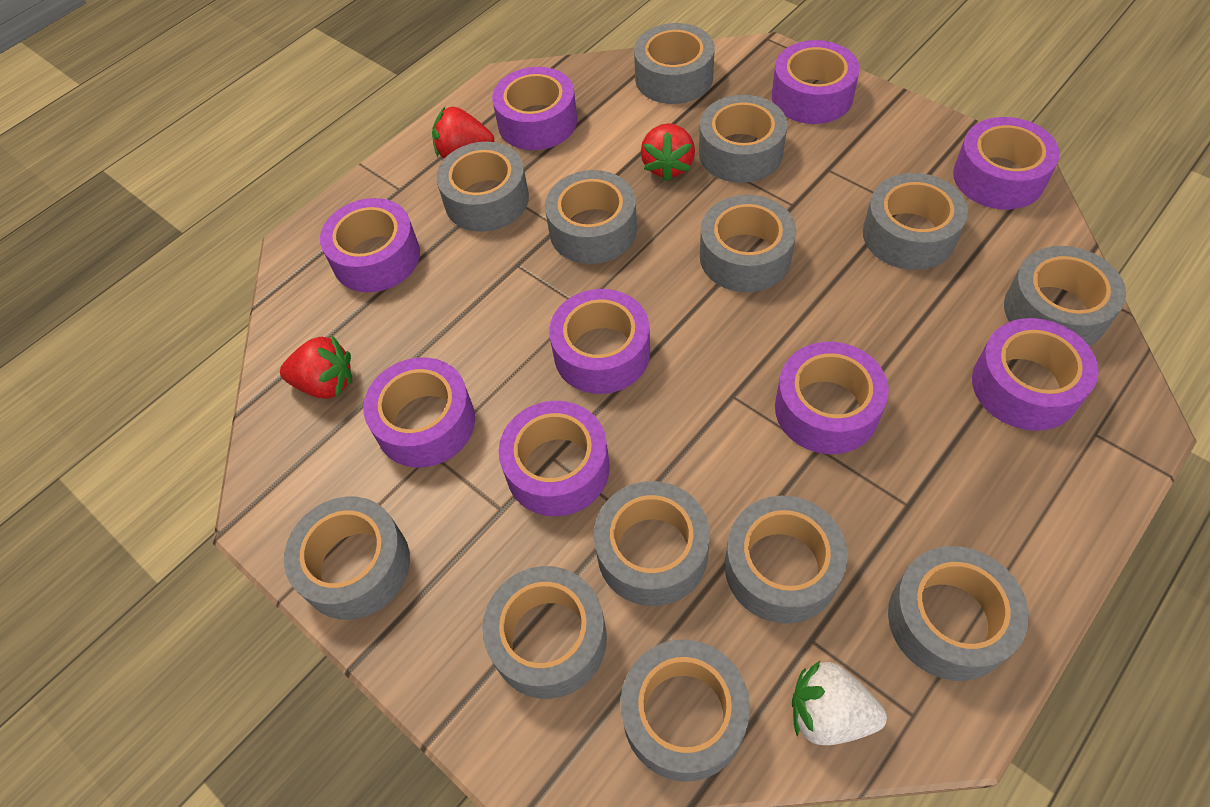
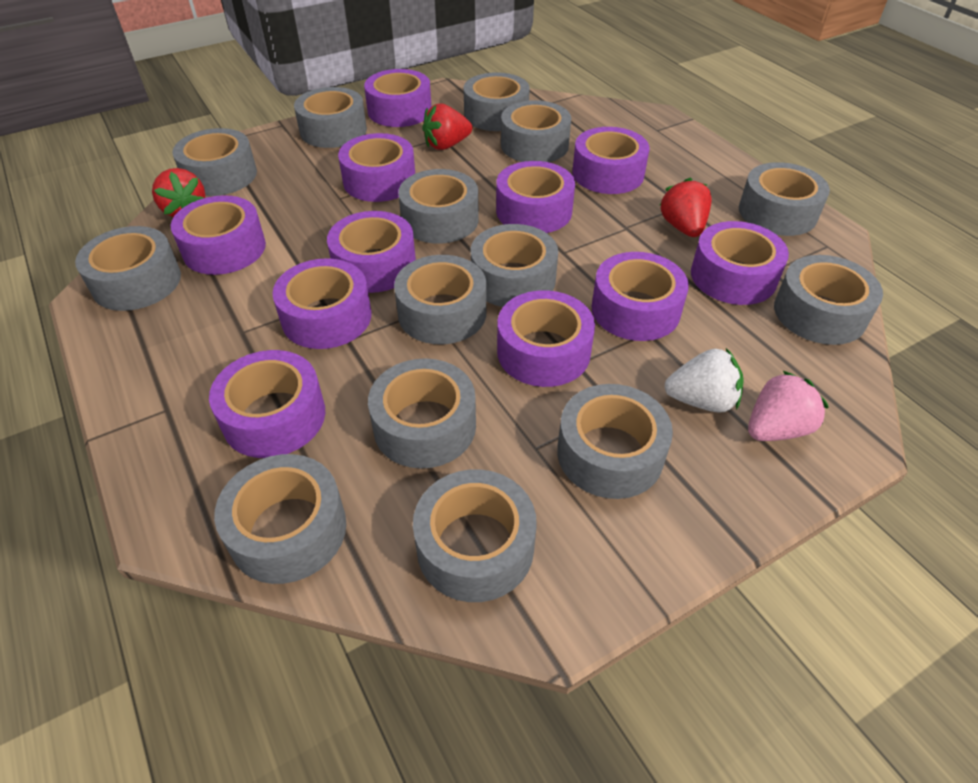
grey tape: 13 -> 14
pink strawberry: 0 -> 1
purple tape: 9 -> 11

